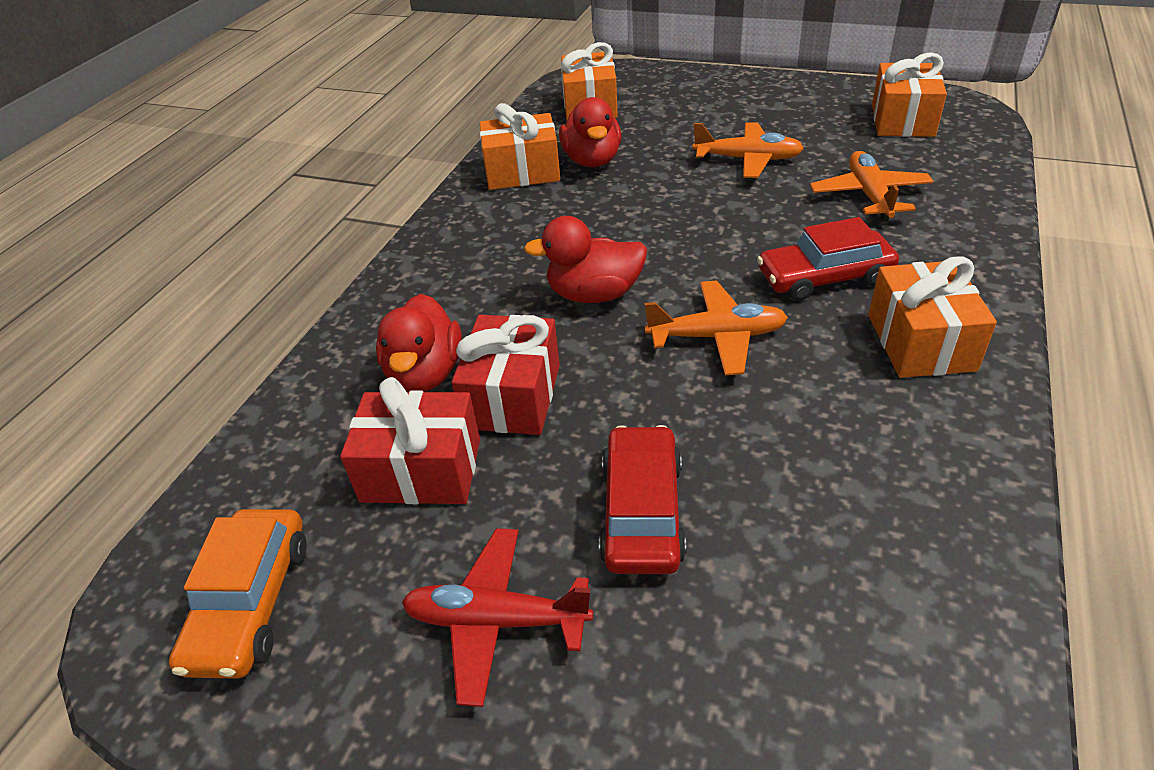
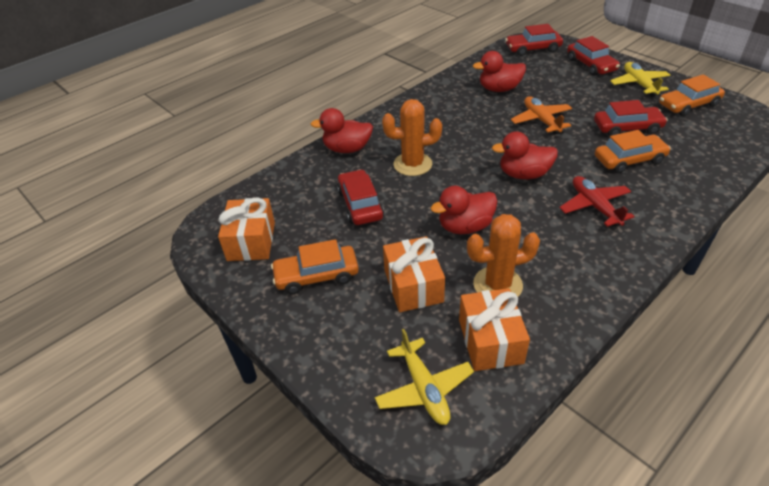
orange cactus: 0 -> 2
orange car: 1 -> 3
orange gift: 4 -> 3
orange plane: 3 -> 1
red car: 2 -> 4
red duck: 3 -> 4
red gift: 2 -> 0
yellow plane: 0 -> 2

